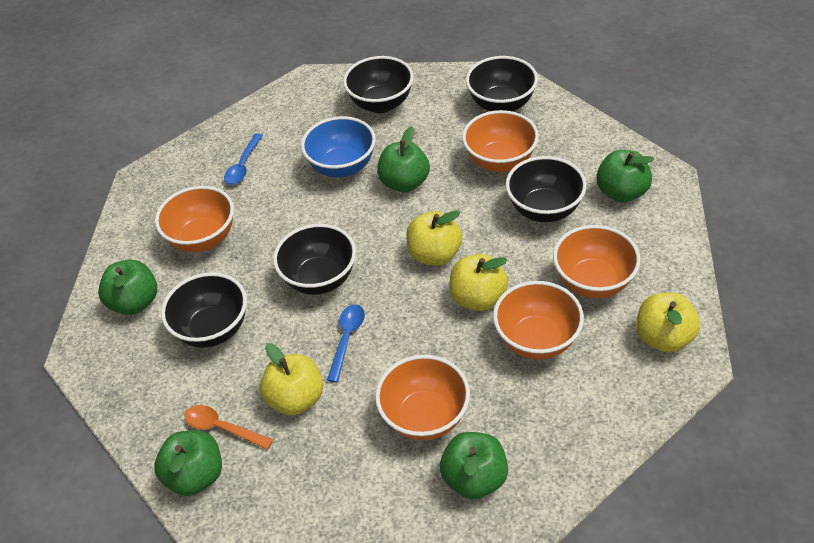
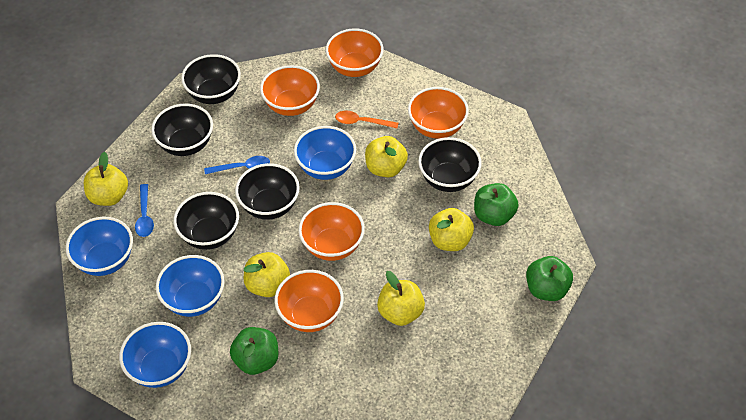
blue bowl: 1 -> 4
green apple: 5 -> 3
yellow apple: 4 -> 5

